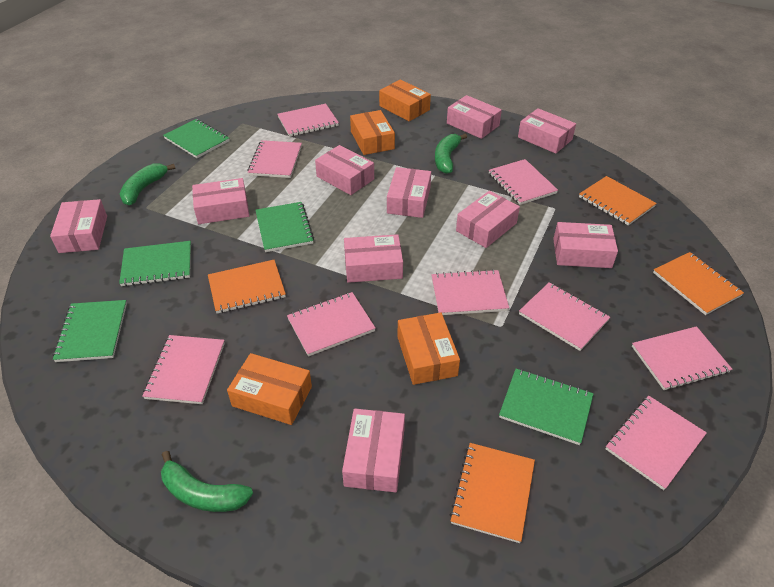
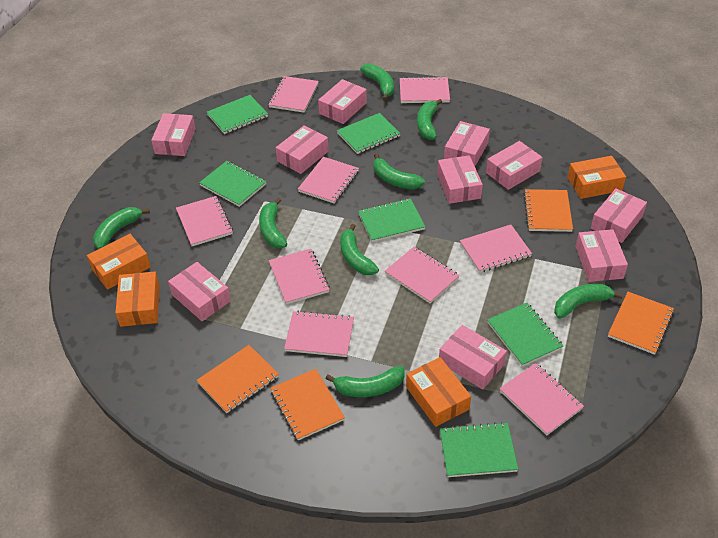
green banana: 3 -> 8
green notebook: 5 -> 6

